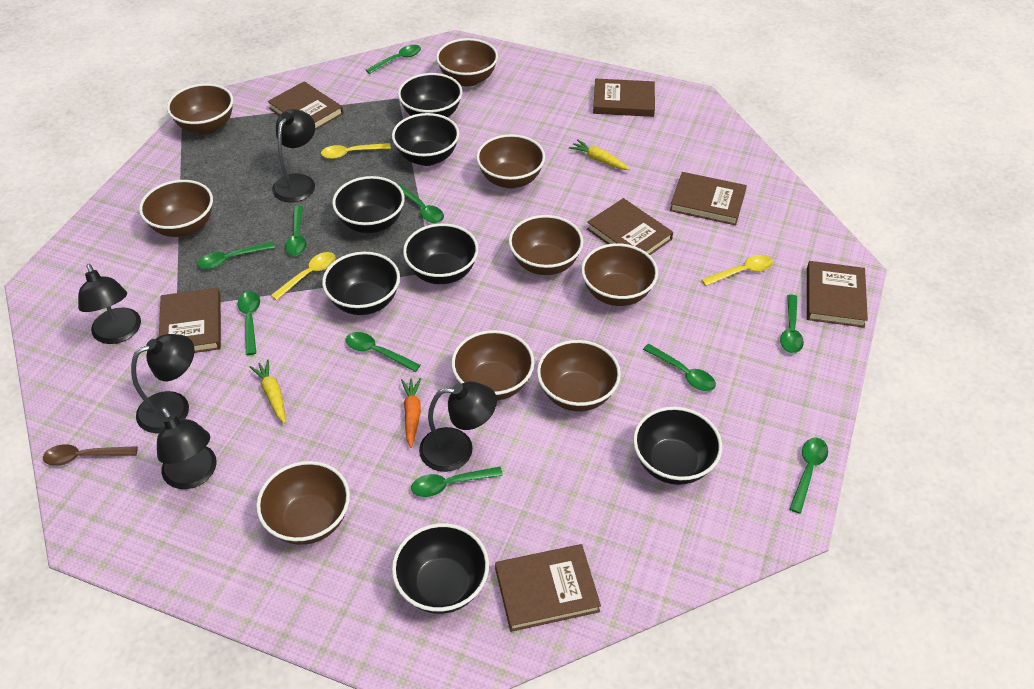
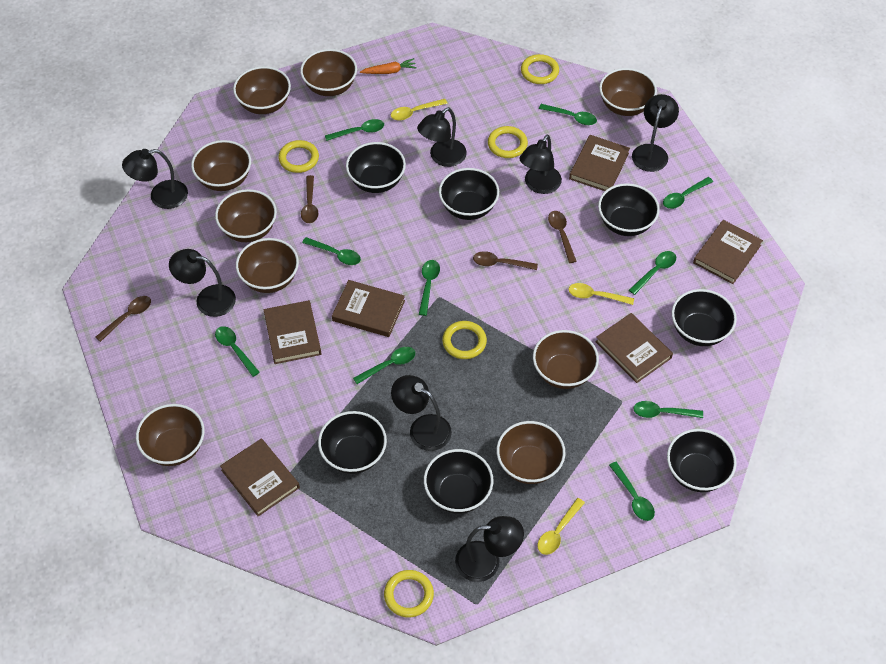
black lamp: 5 -> 7
brown book: 7 -> 6
brown spoon: 1 -> 4
yellow carrot: 2 -> 0
yellow ring: 0 -> 5

